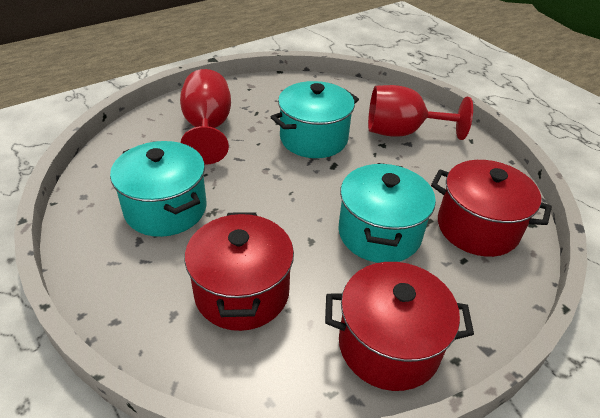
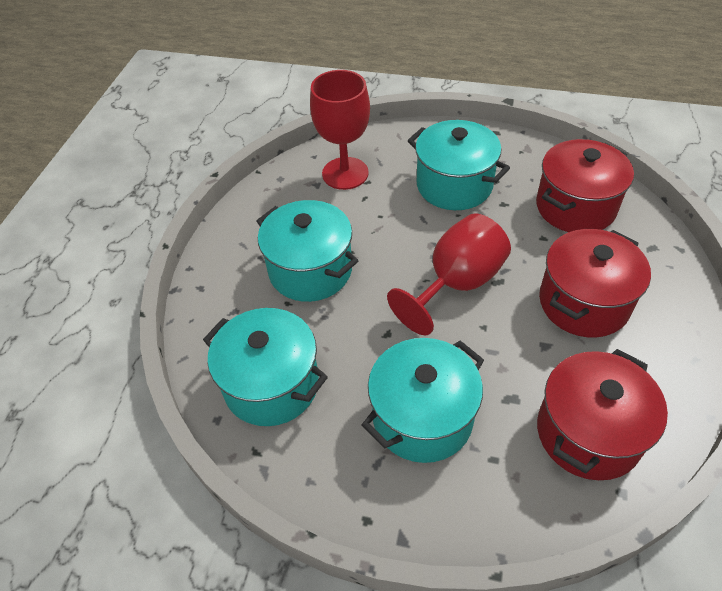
turquoise pot: 3 -> 4

